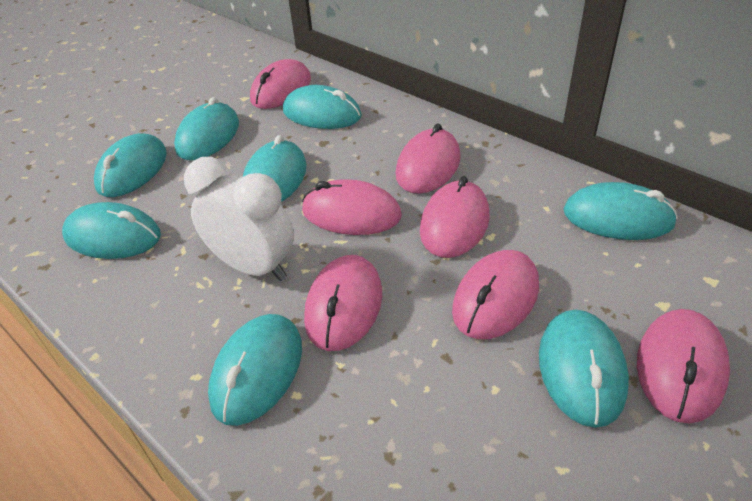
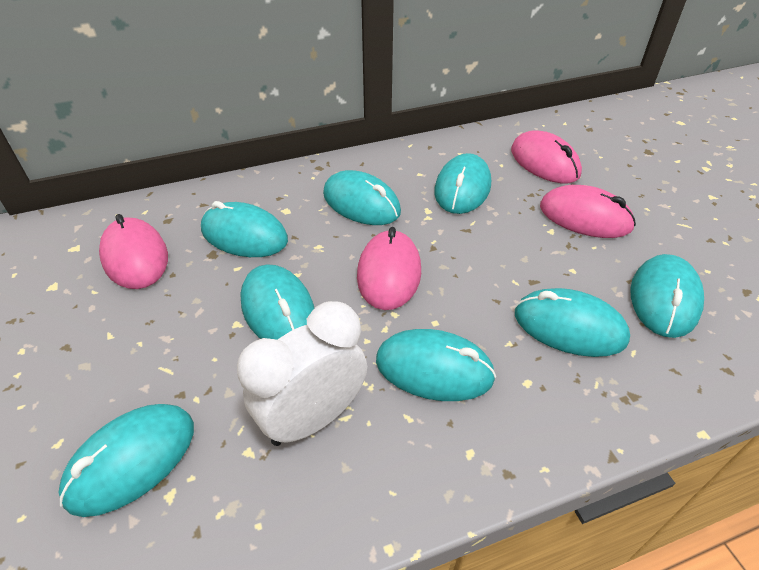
pink mouse: 7 -> 4

